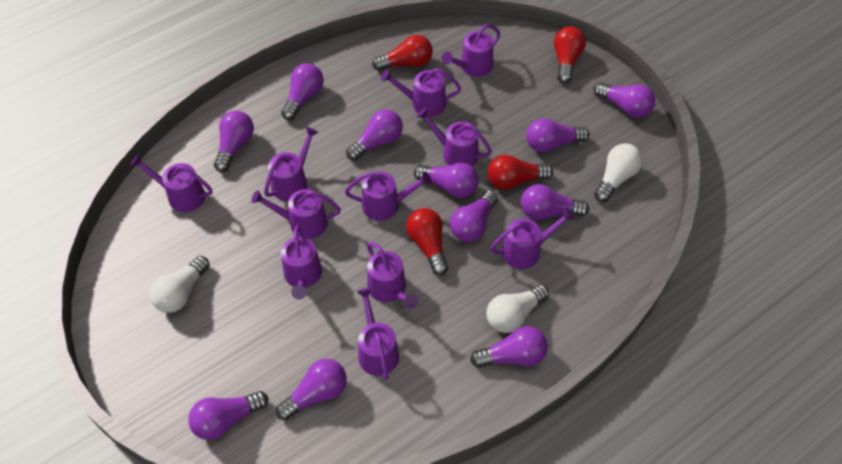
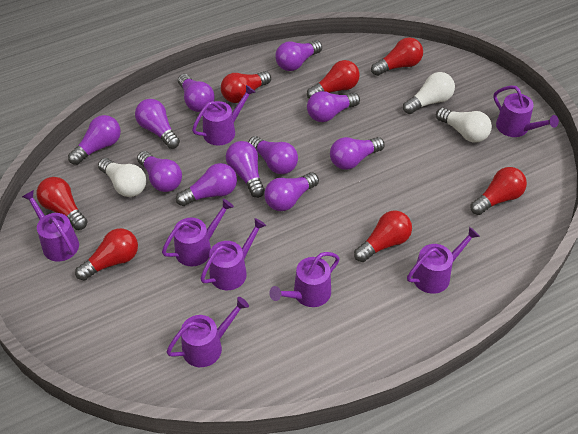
purple watering can: 11 -> 8
red light bulb: 4 -> 7

